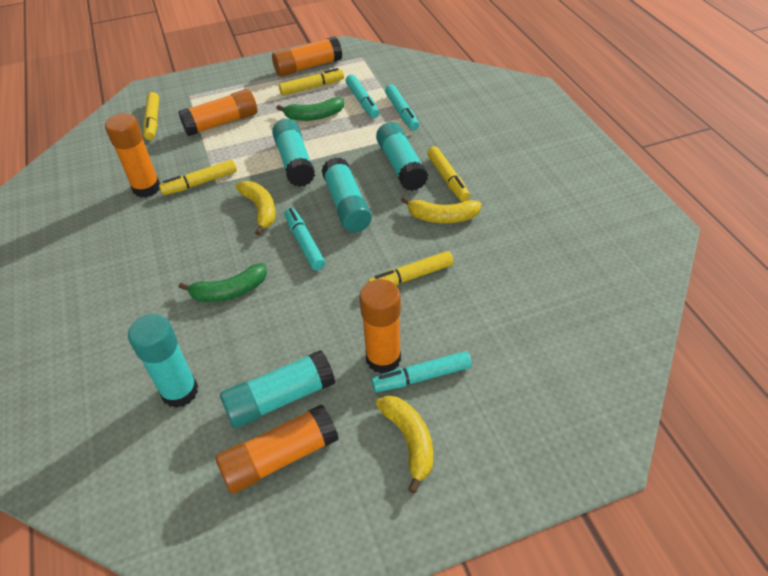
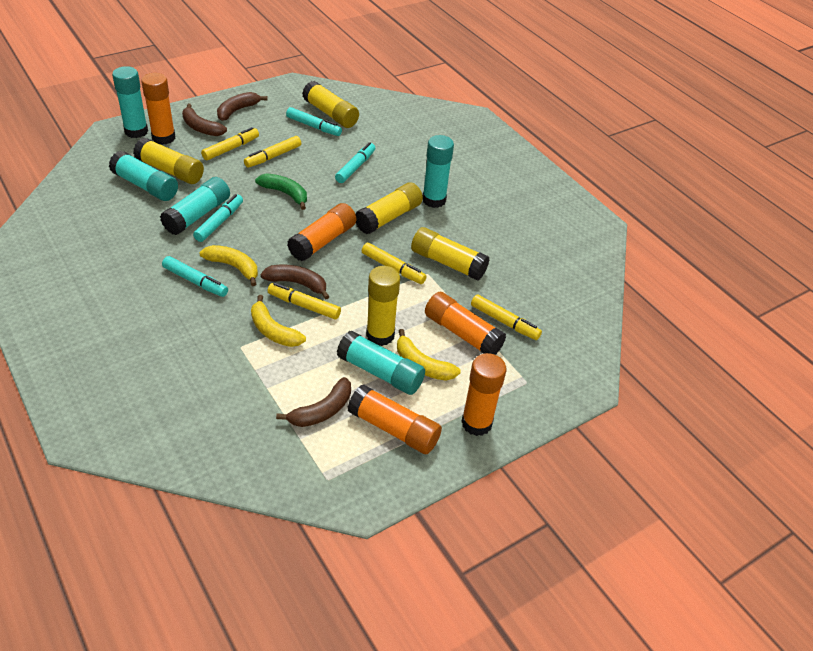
brown banana: 0 -> 4
green banana: 2 -> 1
yellow glue stick: 0 -> 5

